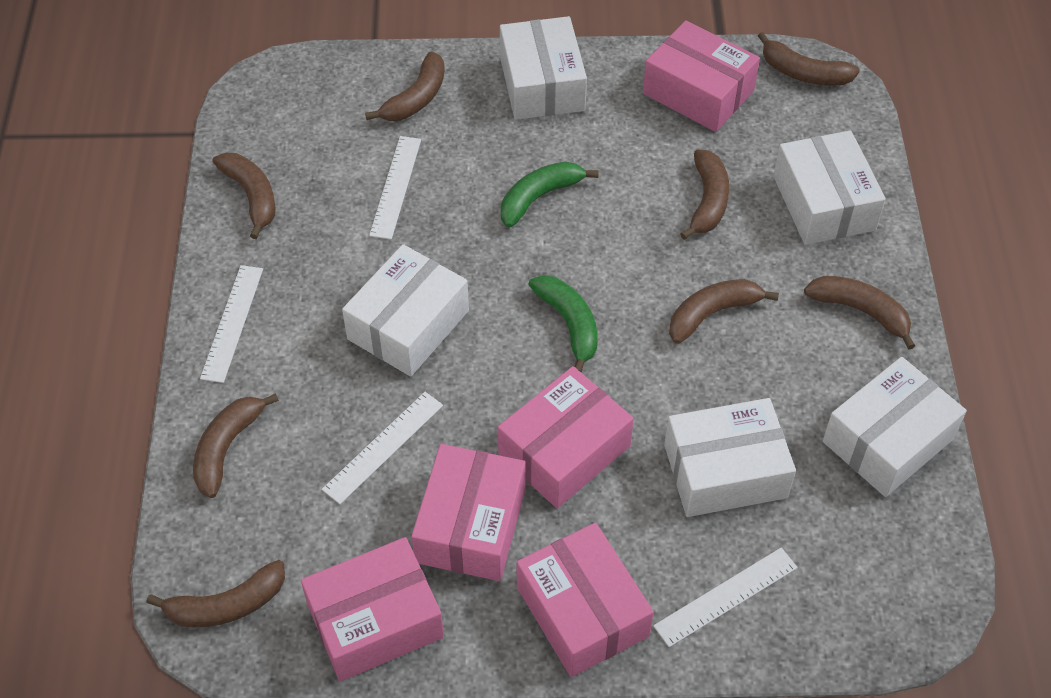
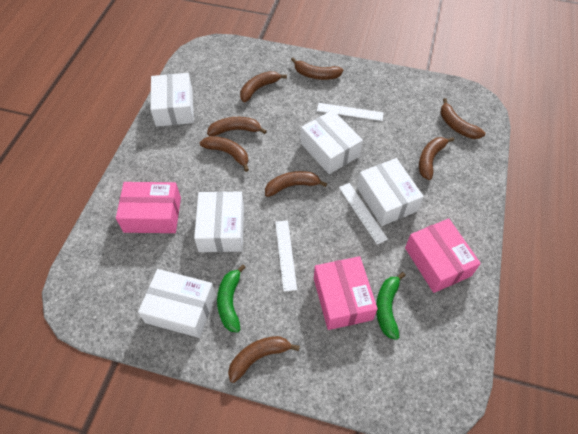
pink box: 5 -> 3
white ruler: 4 -> 3

